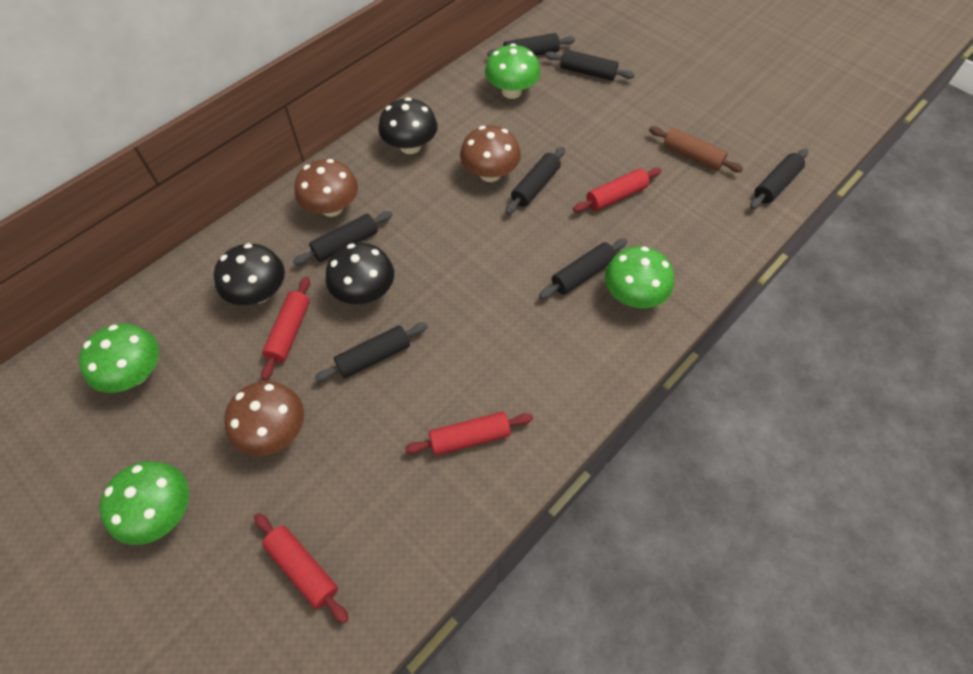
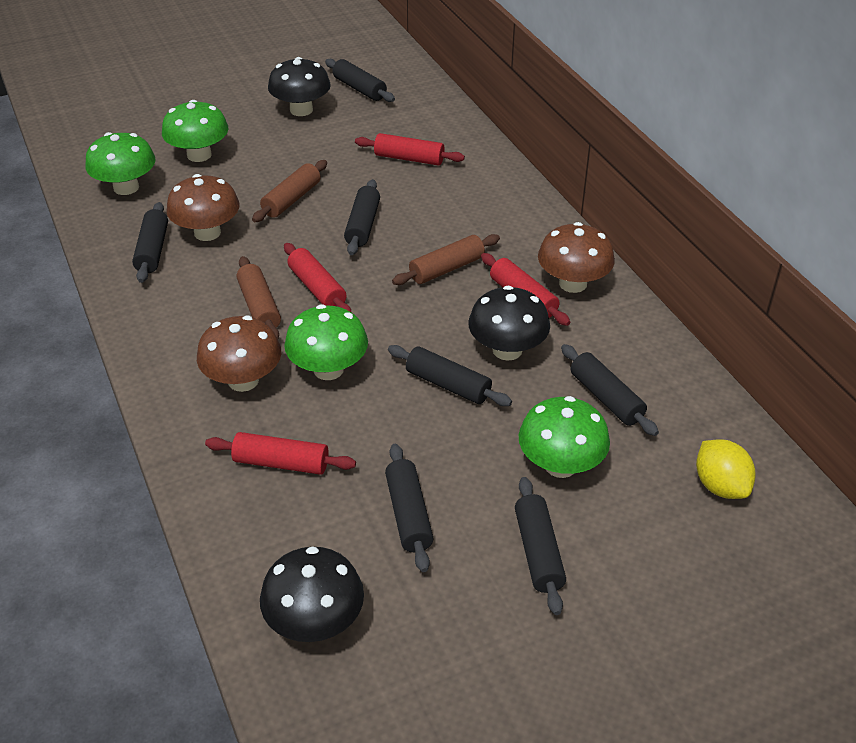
brown rolling pin: 1 -> 3
yellow lemon: 0 -> 1

